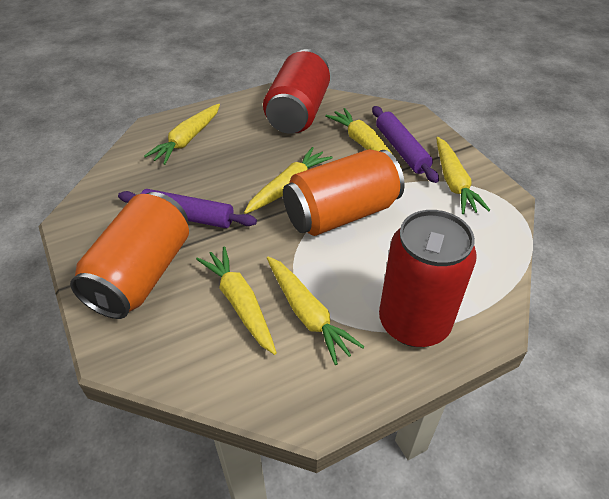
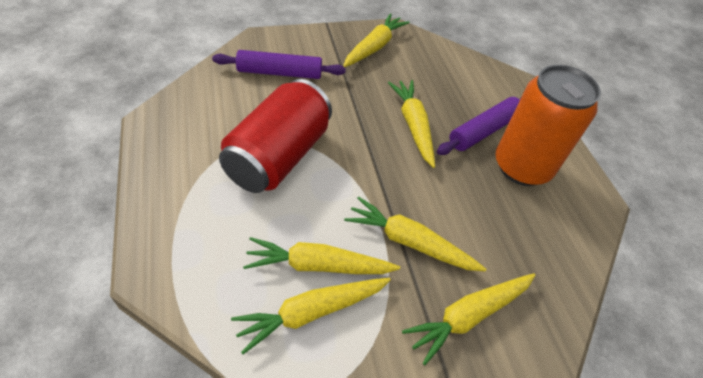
orange can: 2 -> 1
red can: 2 -> 1

